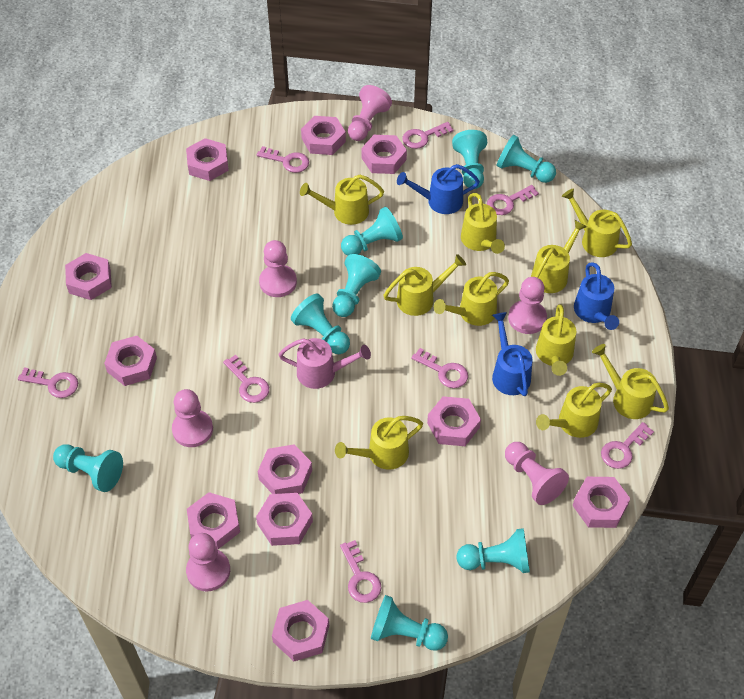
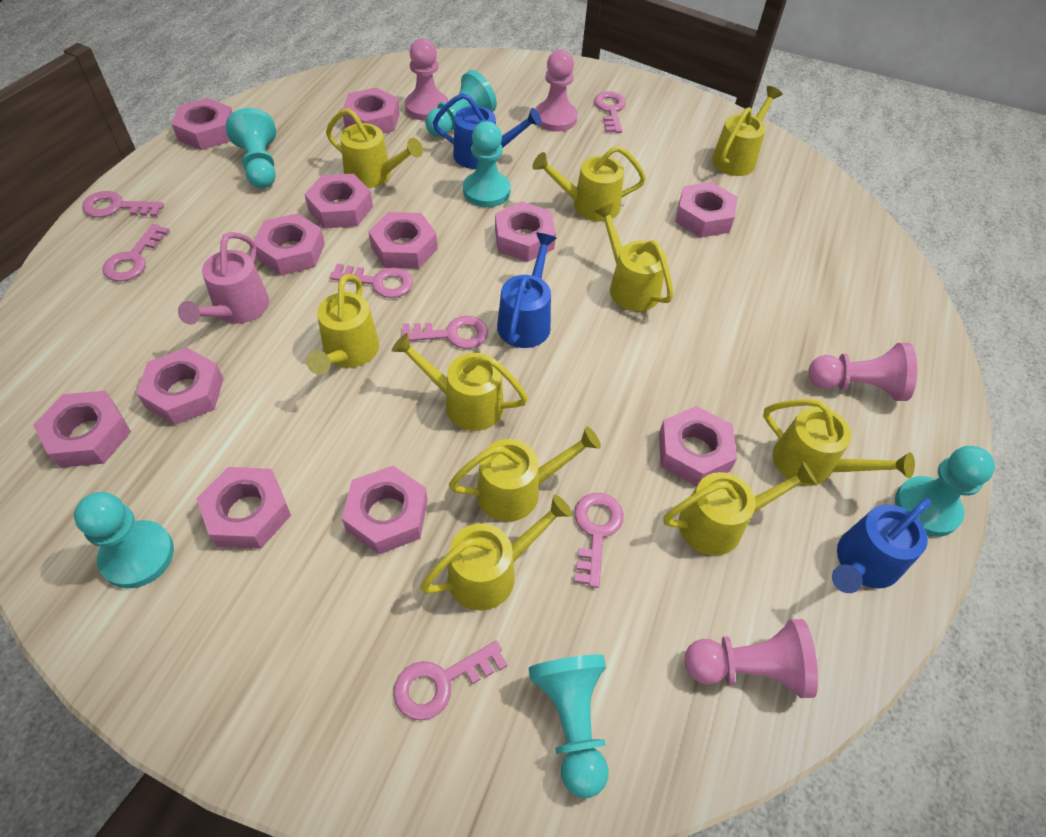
pink key: 8 -> 7
pink nut: 11 -> 12
pink pawn: 6 -> 4
turquoise pawn: 8 -> 6

